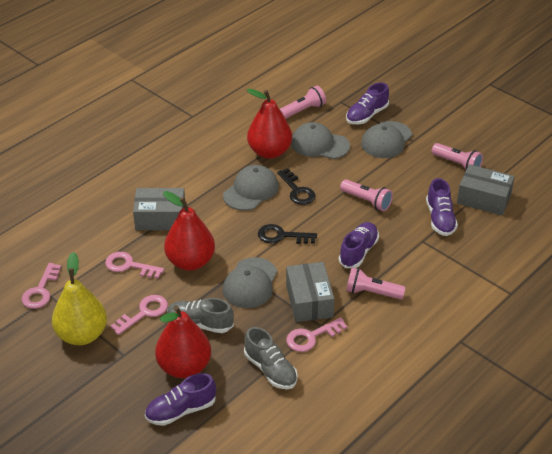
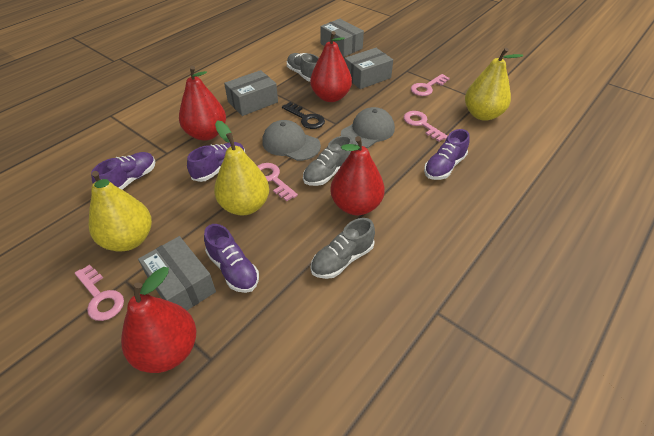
black key: 2 -> 1
grey box: 3 -> 4
grey cap: 4 -> 2
grey shoe: 2 -> 3
pink flashlight: 4 -> 0
red pear: 3 -> 4
yellow pear: 1 -> 3

